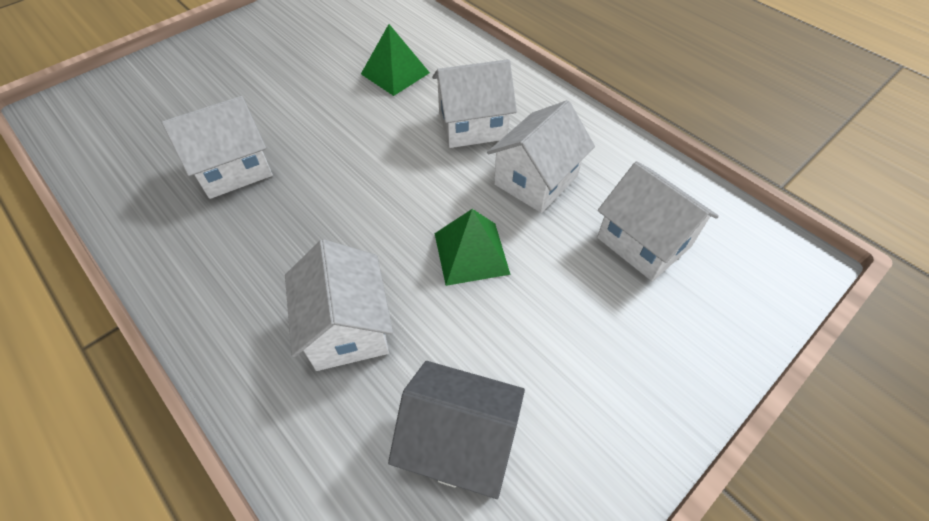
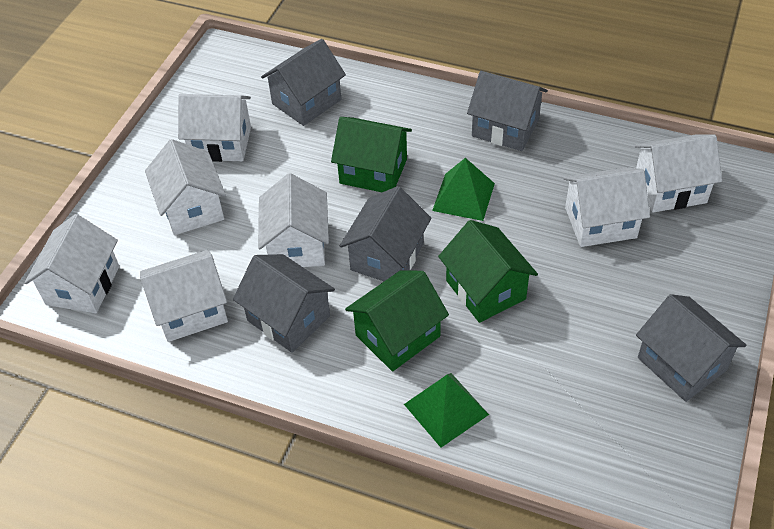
green house: 0 -> 3
grey house: 1 -> 5
white house: 5 -> 7

